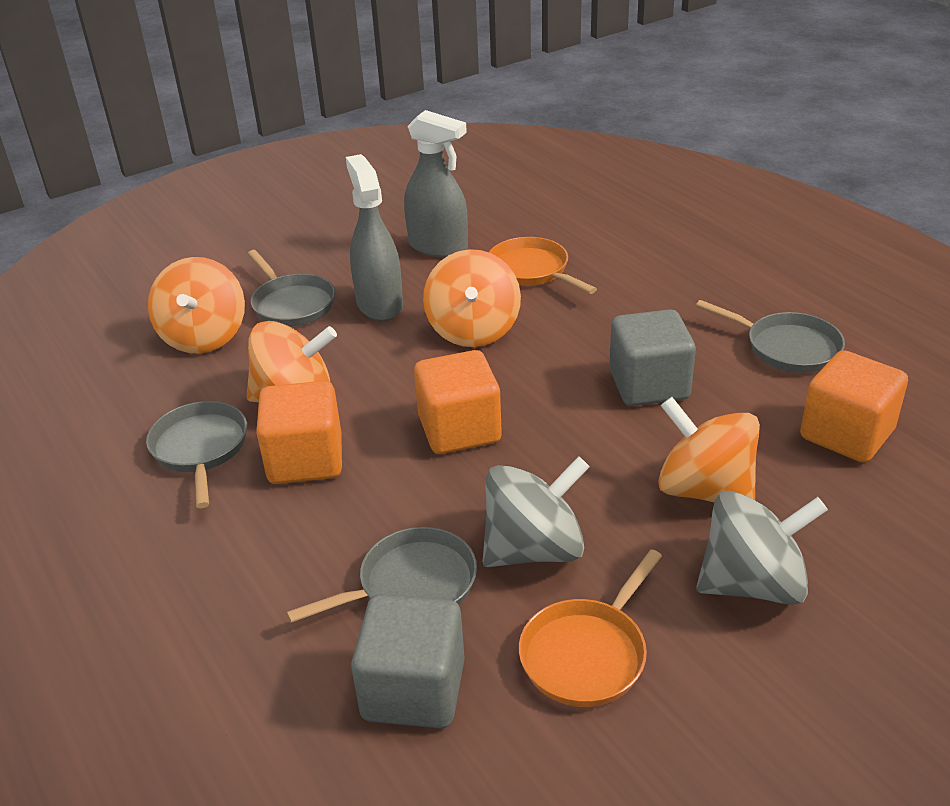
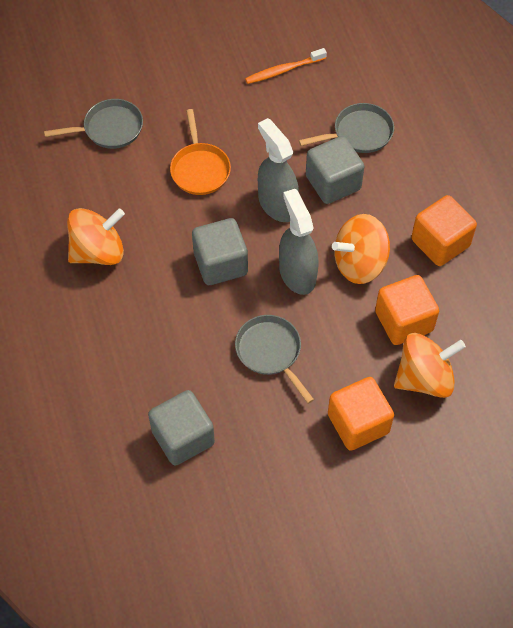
grey cube: 2 -> 3
grey pan: 4 -> 3
grey spinning top: 2 -> 0
orange pan: 2 -> 1
orange spinning top: 4 -> 3
orange toothbrush: 0 -> 1

